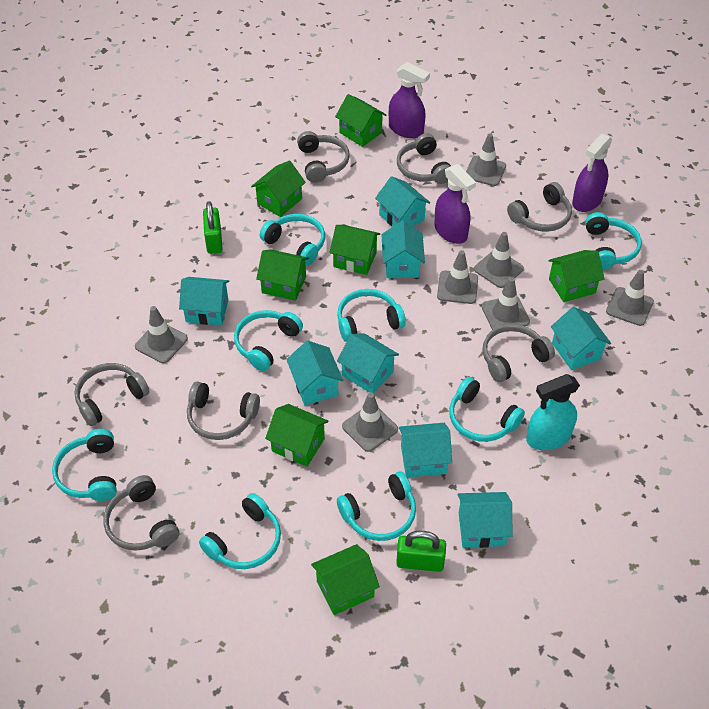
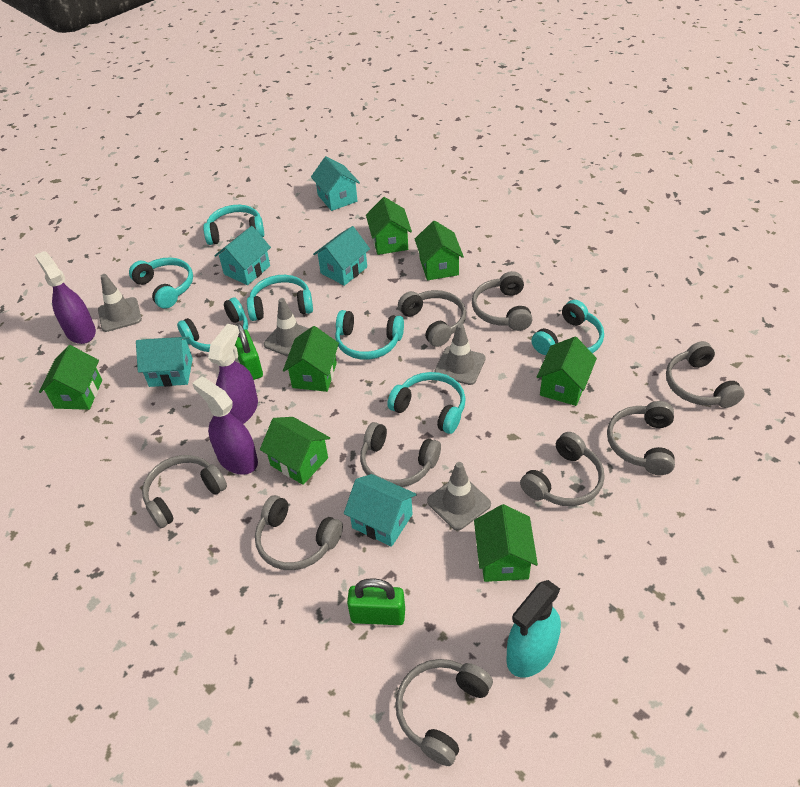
grey headphones: 7 -> 9
grey traffic cone: 7 -> 4
turquoise headphones: 8 -> 7
turquoise house: 8 -> 5

